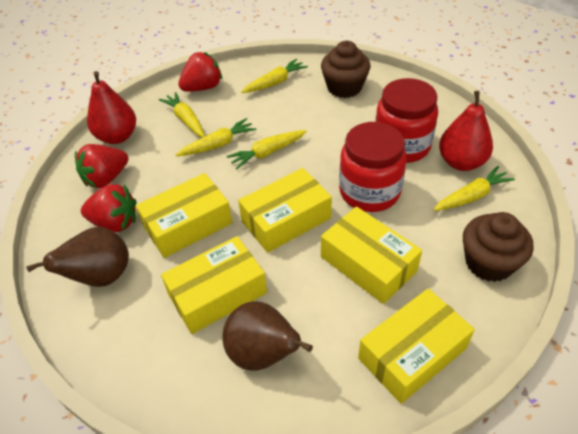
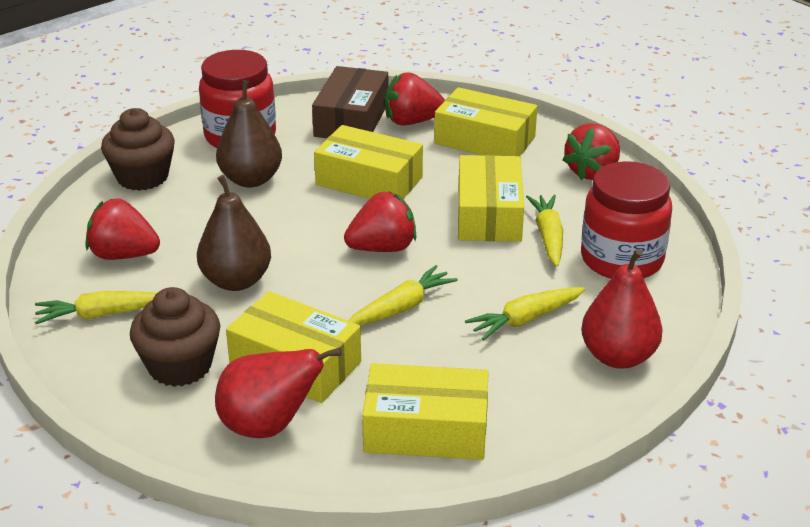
brown box: 0 -> 1
red strawberry: 3 -> 4
yellow carrot: 5 -> 4

